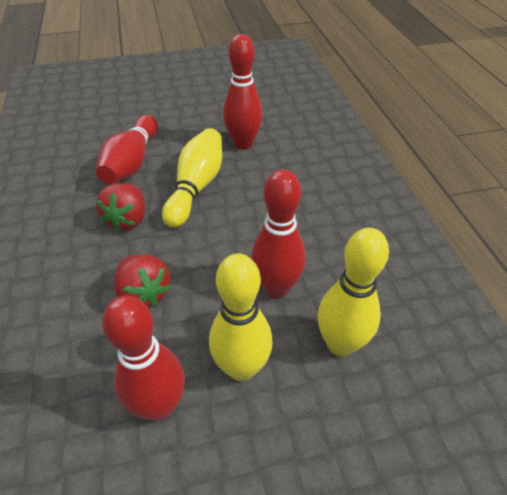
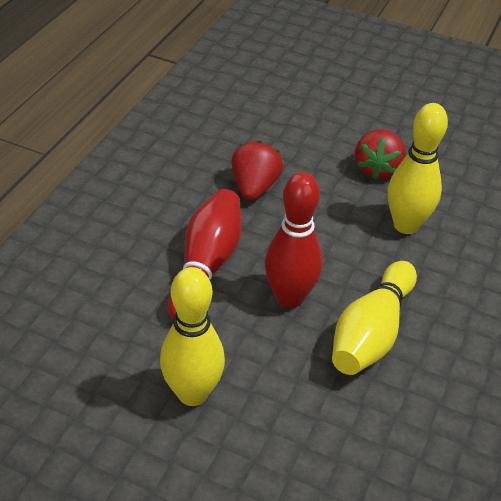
red bowling pin: 4 -> 2

